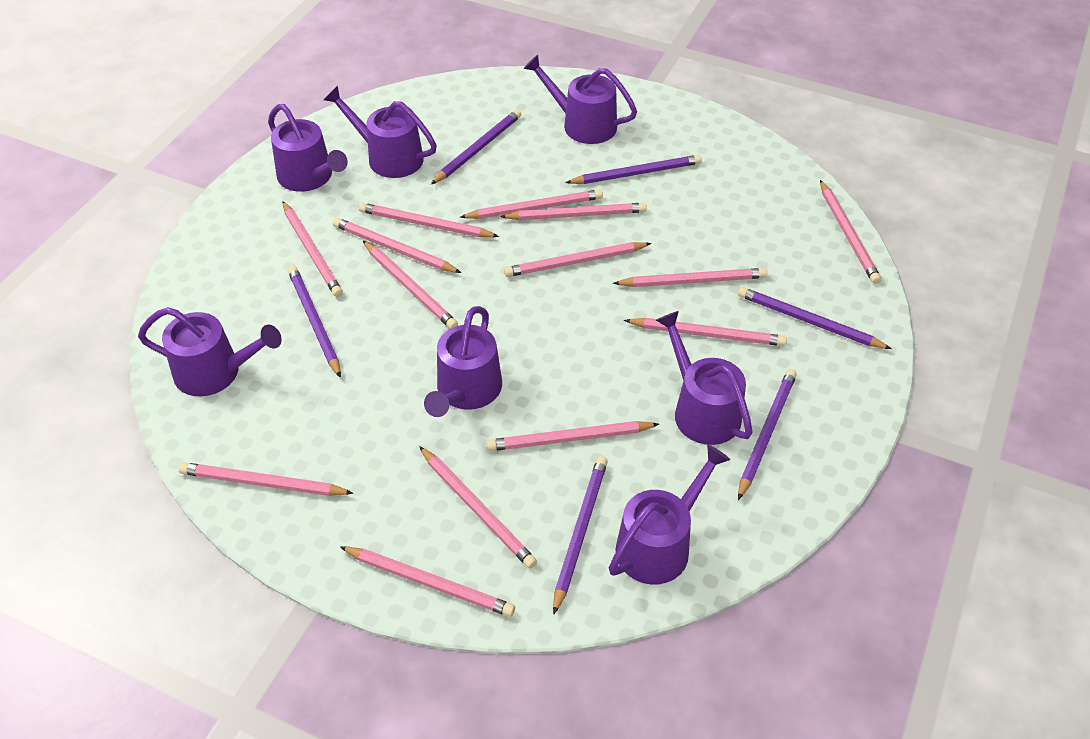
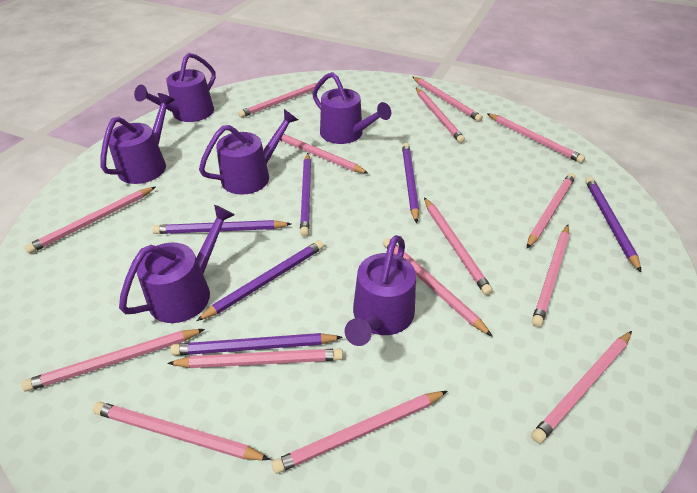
pink pencil: 14 -> 15
purple watering can: 7 -> 6

